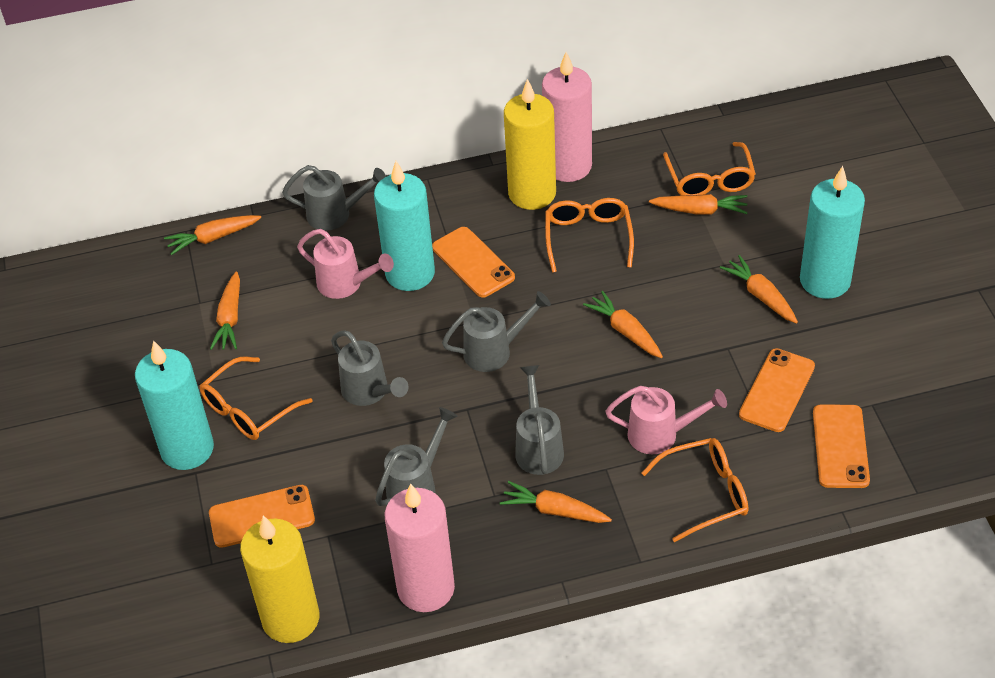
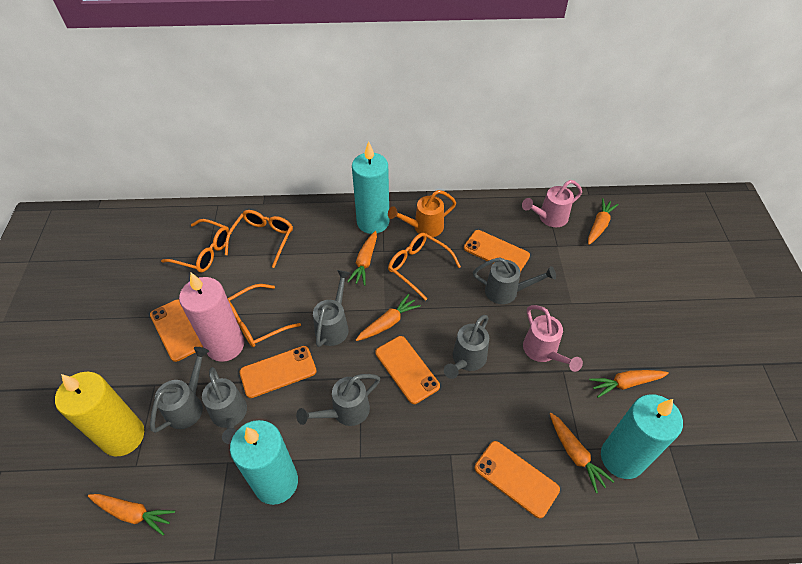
grey watering can: 5 -> 6
orange phone: 4 -> 5
orange watering can: 0 -> 1
pink candle: 2 -> 1
yellow candle: 2 -> 1

